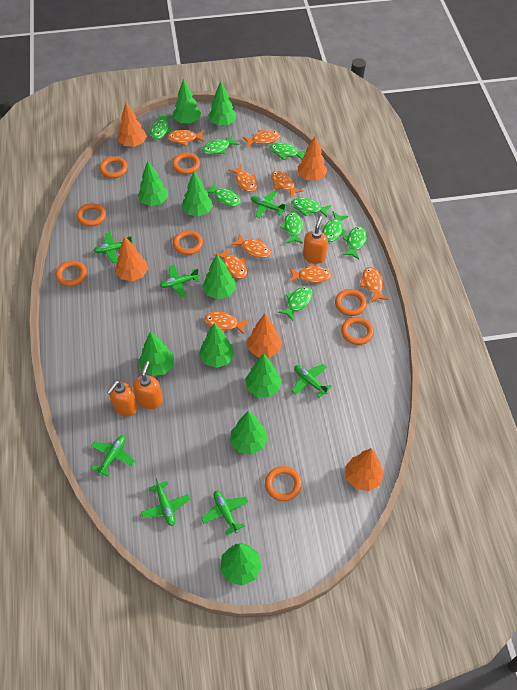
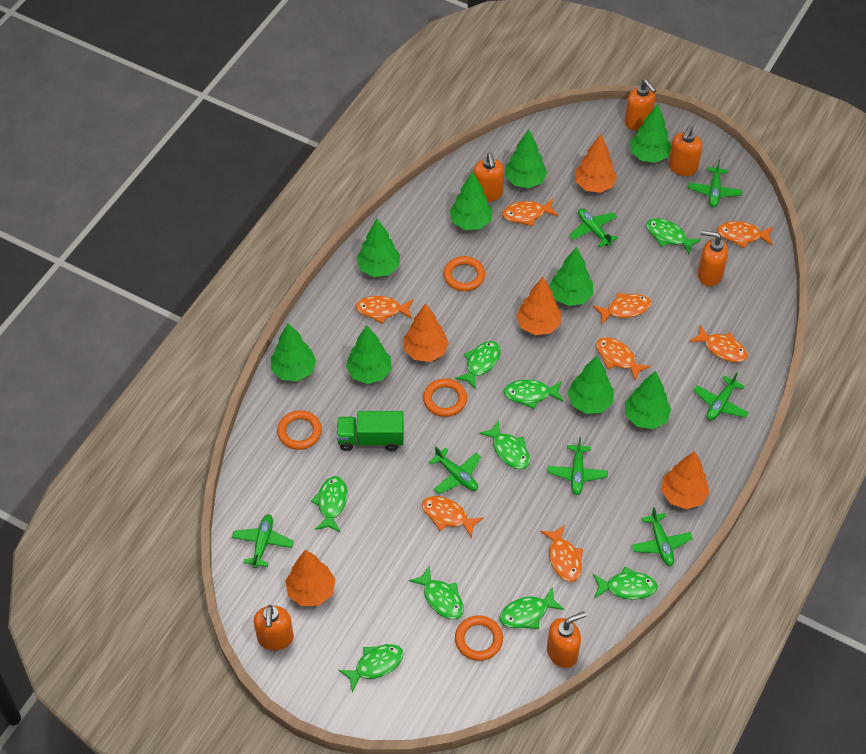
green tree: 10 -> 9
green truck: 0 -> 1
orange fish: 9 -> 8
orange ring: 8 -> 4
orange soap dispenser: 3 -> 6

